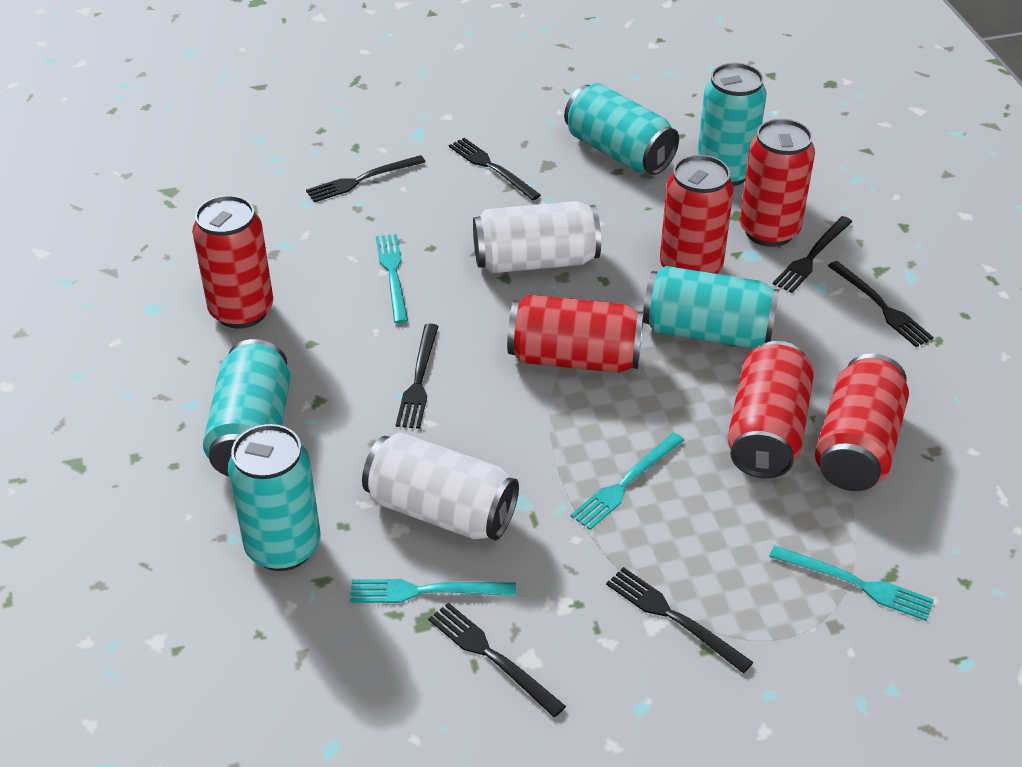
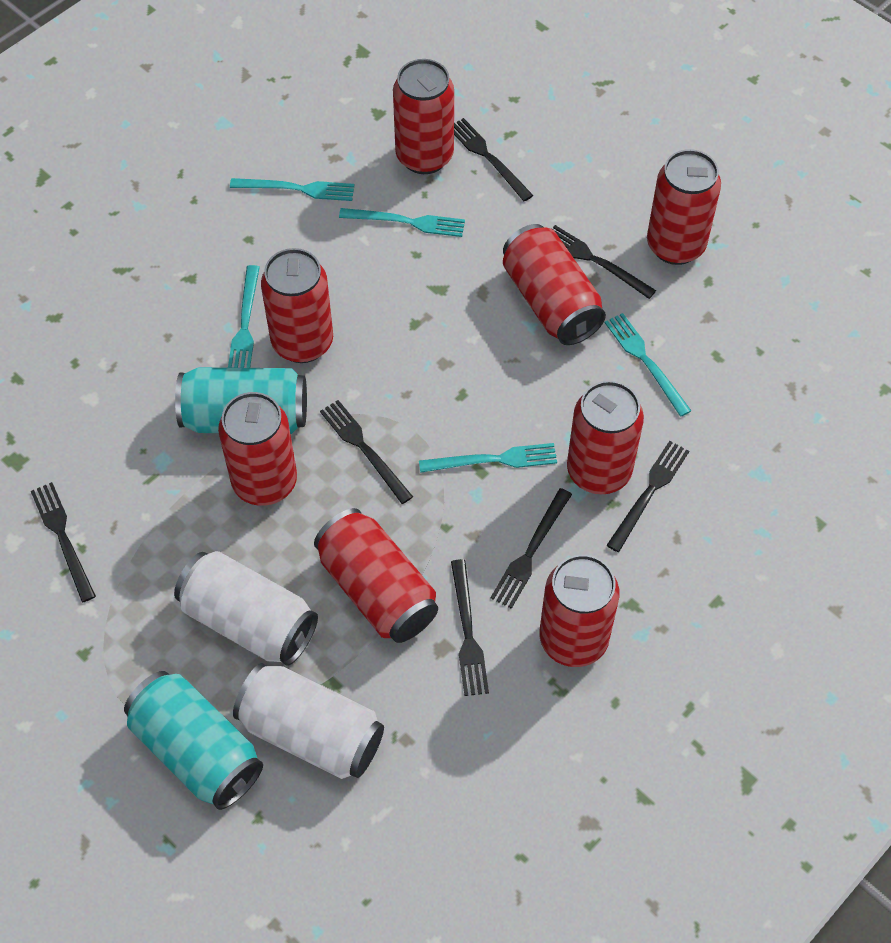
red can: 6 -> 8
turquoise can: 5 -> 2
turquoise fork: 4 -> 5

